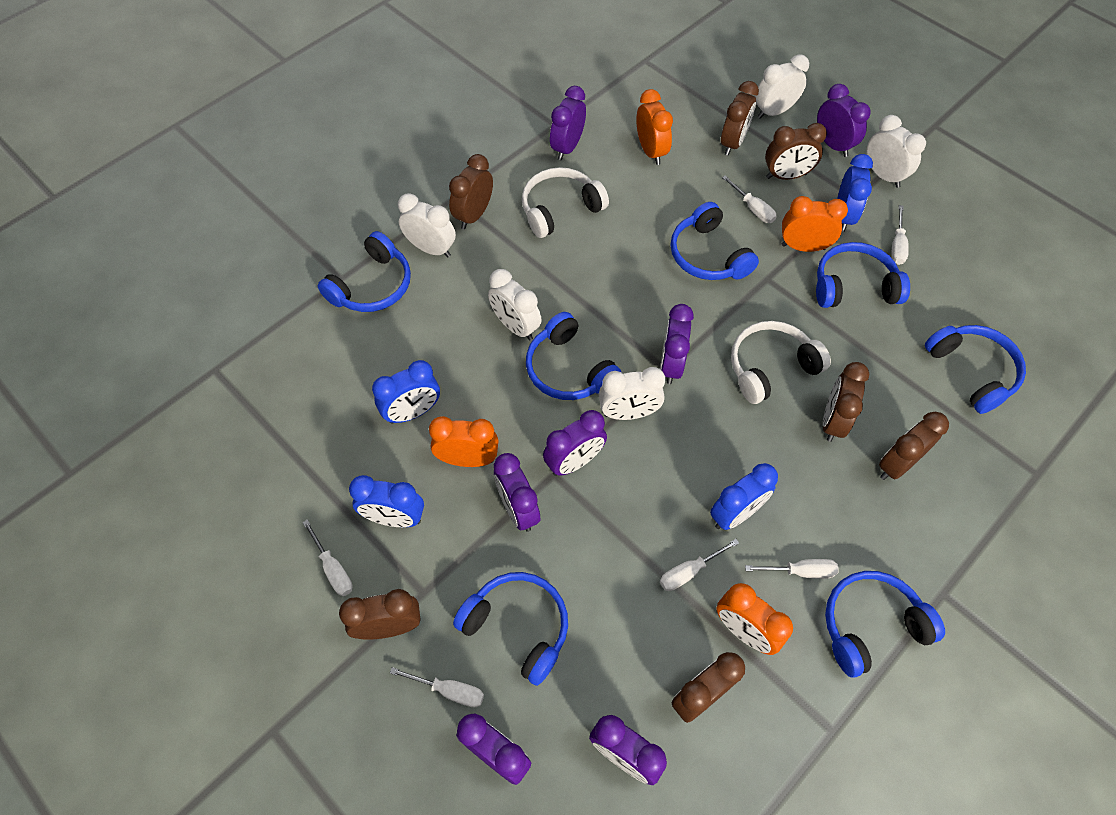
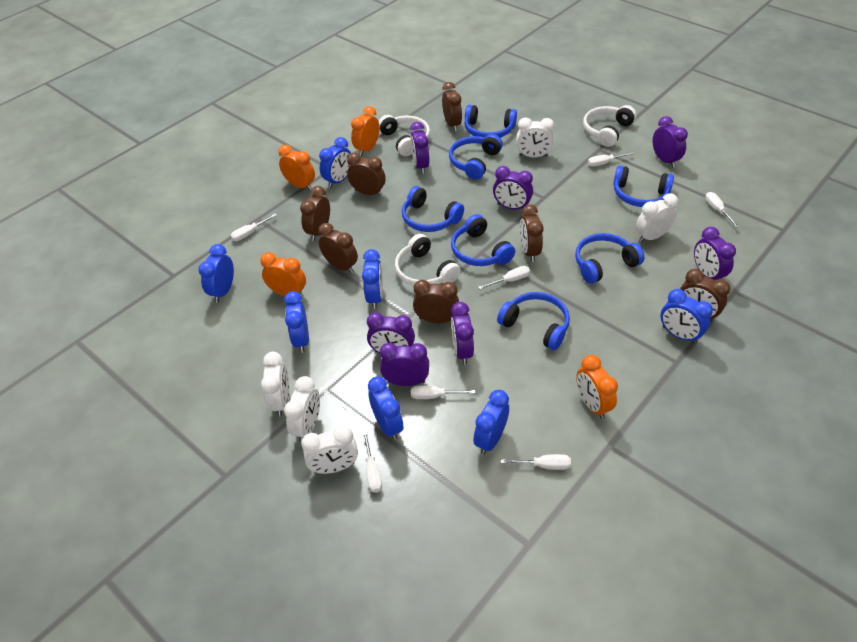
blue clock: 4 -> 7
white headphones: 2 -> 3
white screwdriver: 6 -> 7

